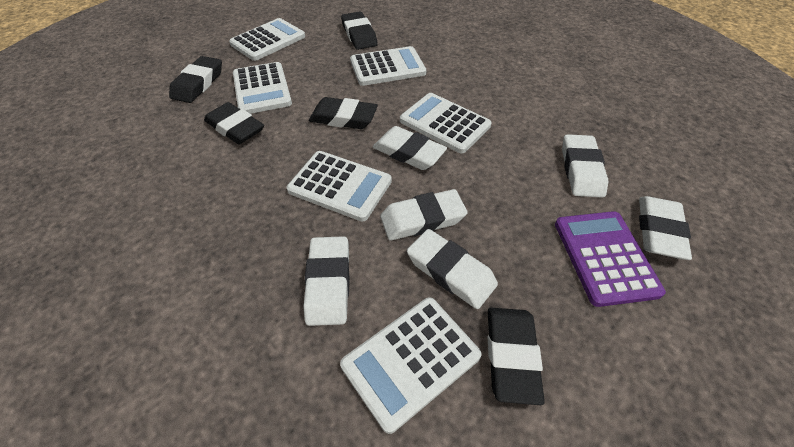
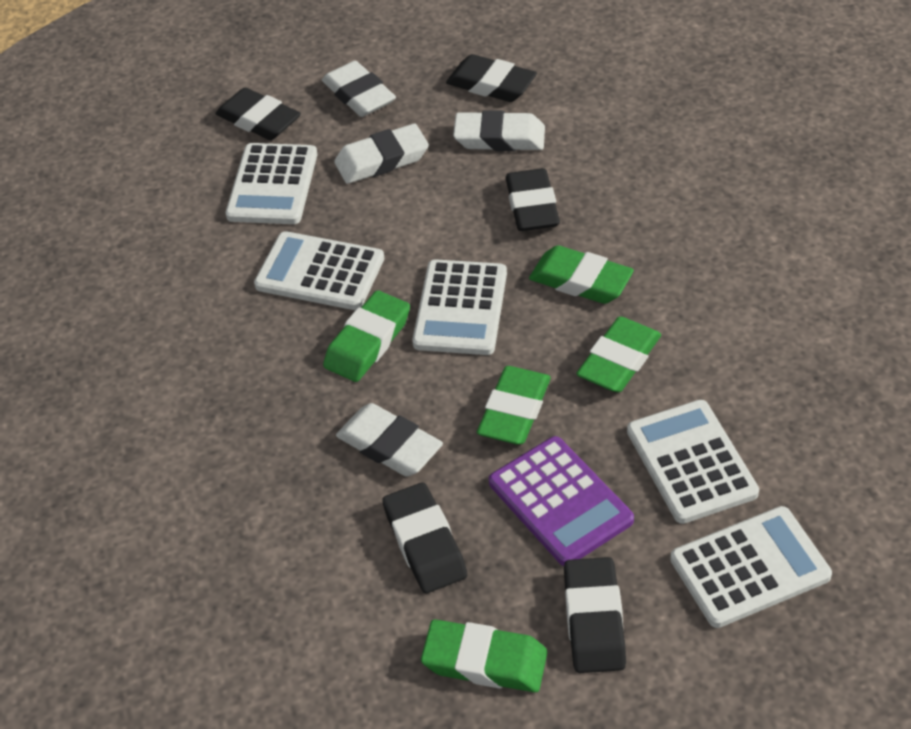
green eraser: 0 -> 5
white calculator: 6 -> 5
white eraser: 6 -> 4

